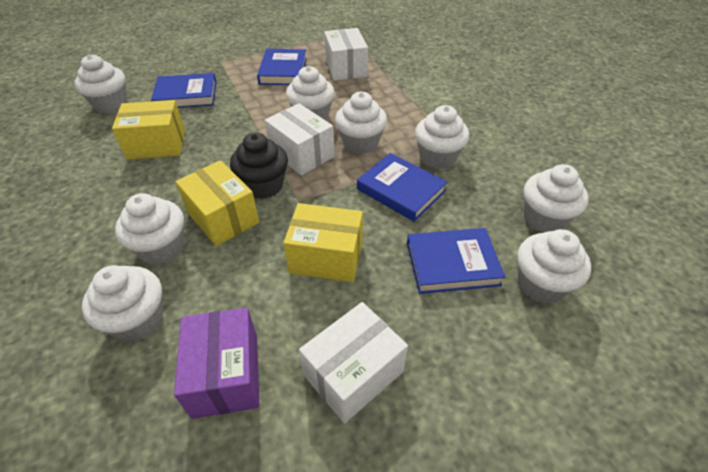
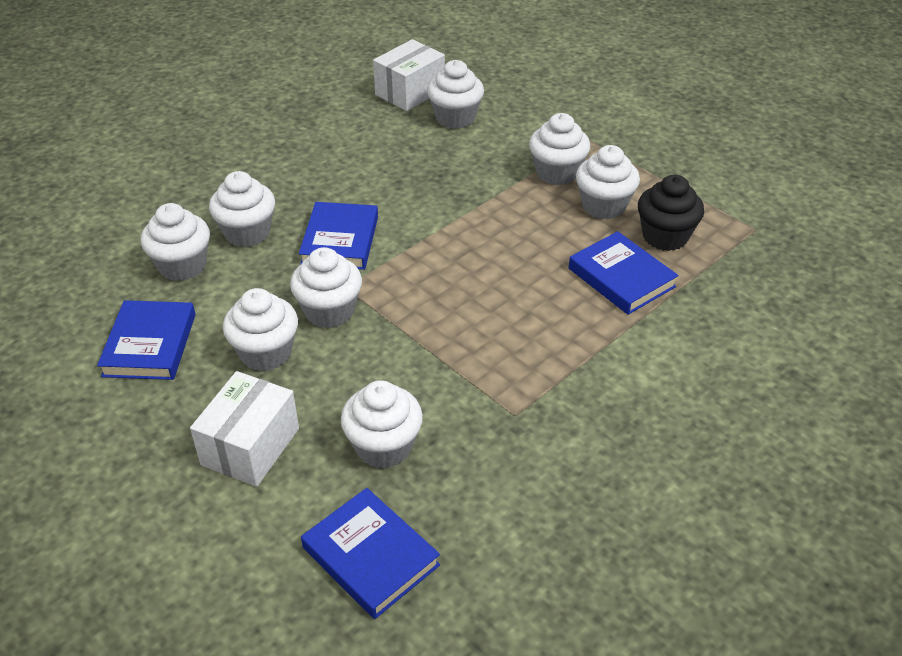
purple box: 1 -> 0
white box: 3 -> 2
yellow box: 3 -> 0

